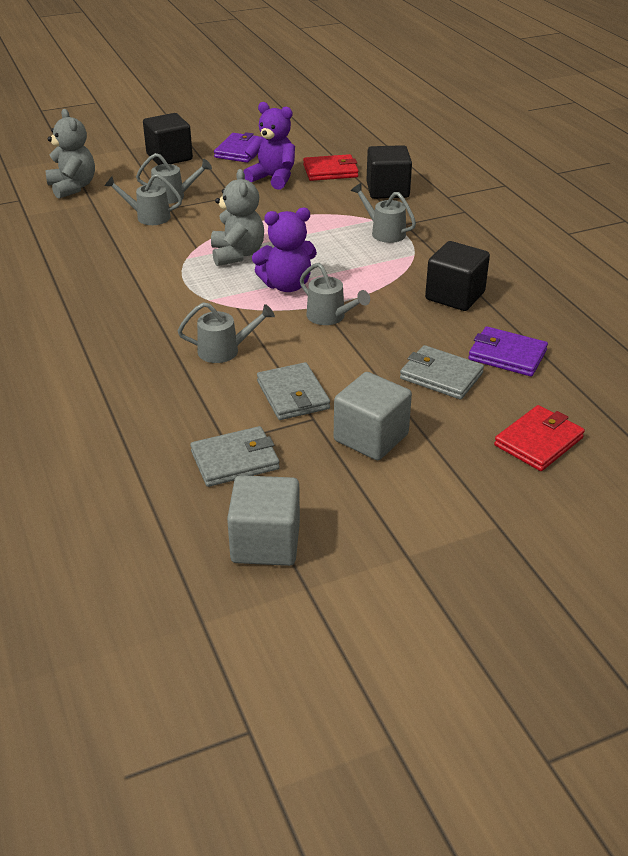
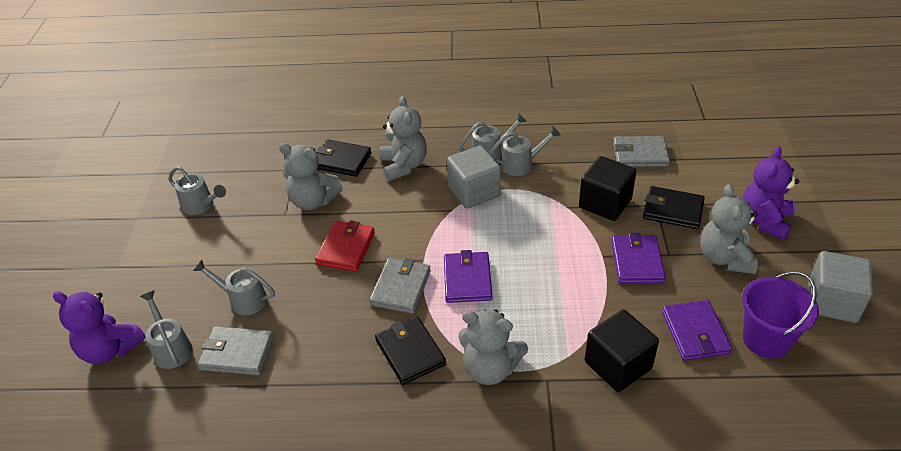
black cube: 3 -> 2
black wallet: 0 -> 3
grey teddy bear: 2 -> 4
purple bucket: 0 -> 1
purple wallet: 2 -> 3
red wallet: 2 -> 1

